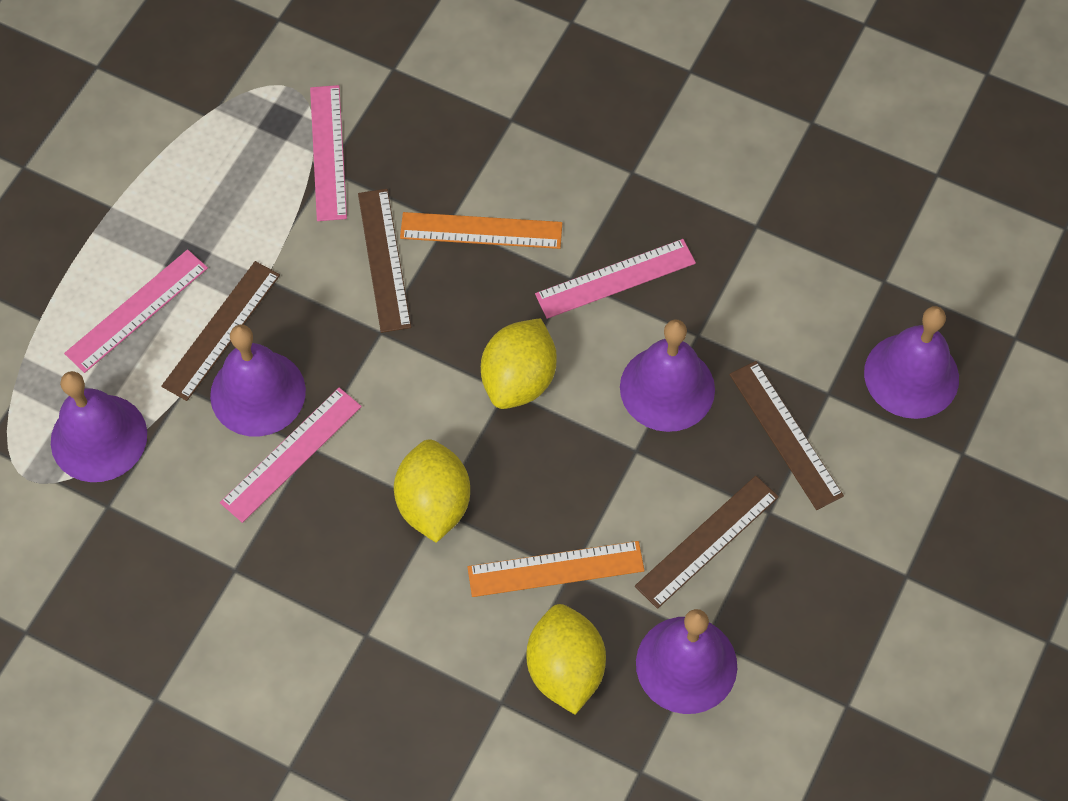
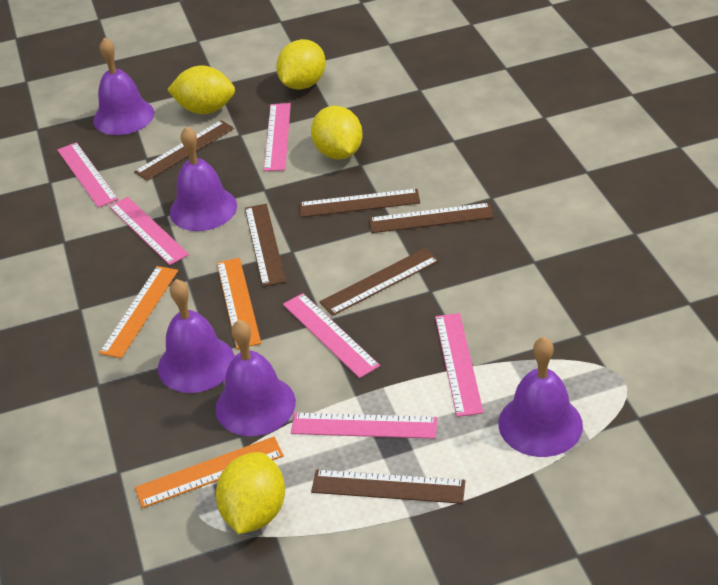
brown ruler: 4 -> 6
orange ruler: 2 -> 3
pink ruler: 4 -> 6
yellow lemon: 3 -> 4

